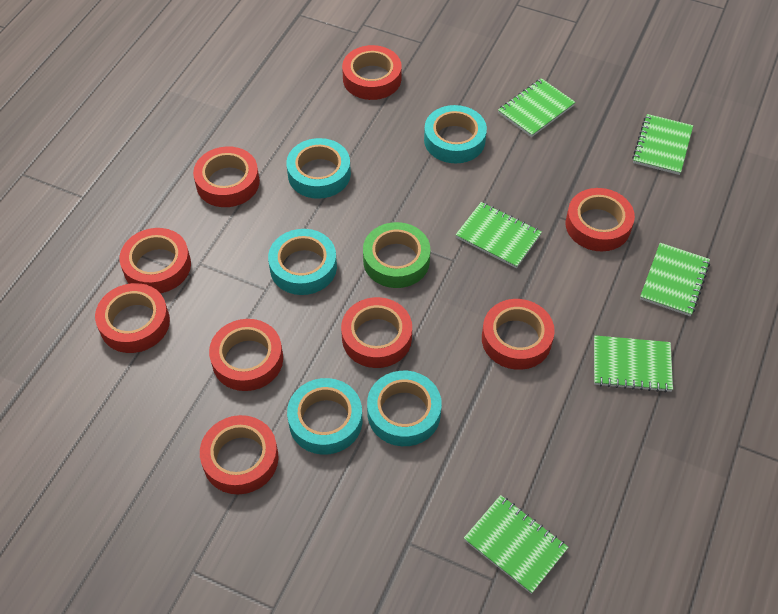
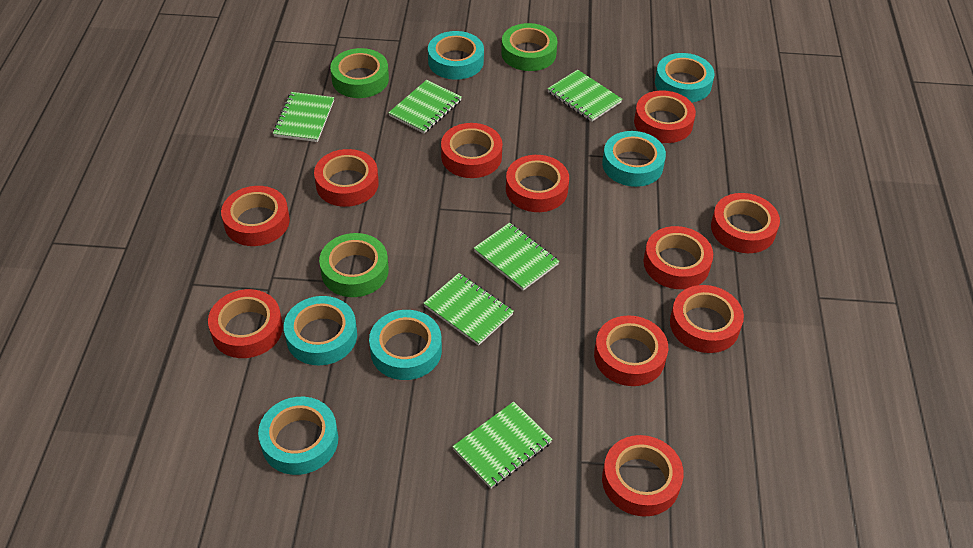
green tape: 1 -> 3
red tape: 9 -> 11
turquoise tape: 5 -> 6

